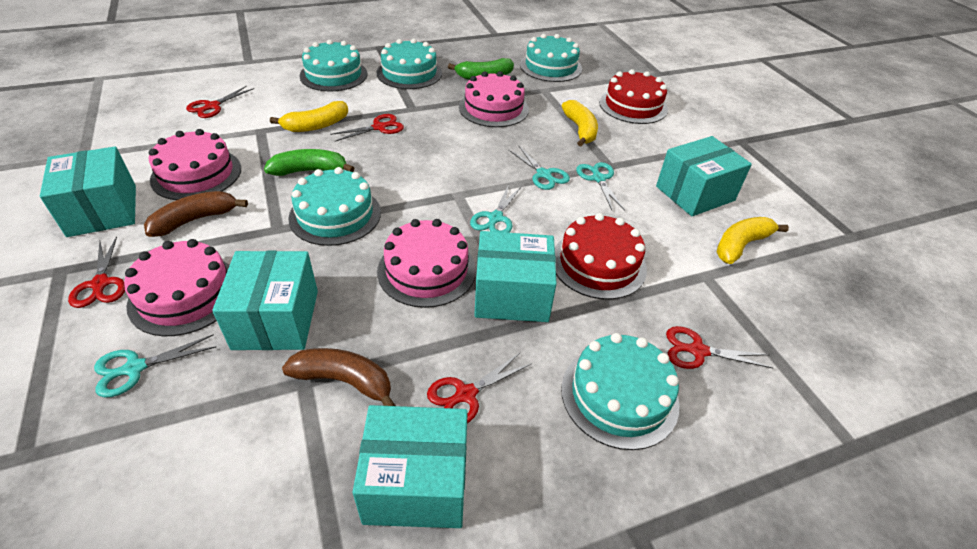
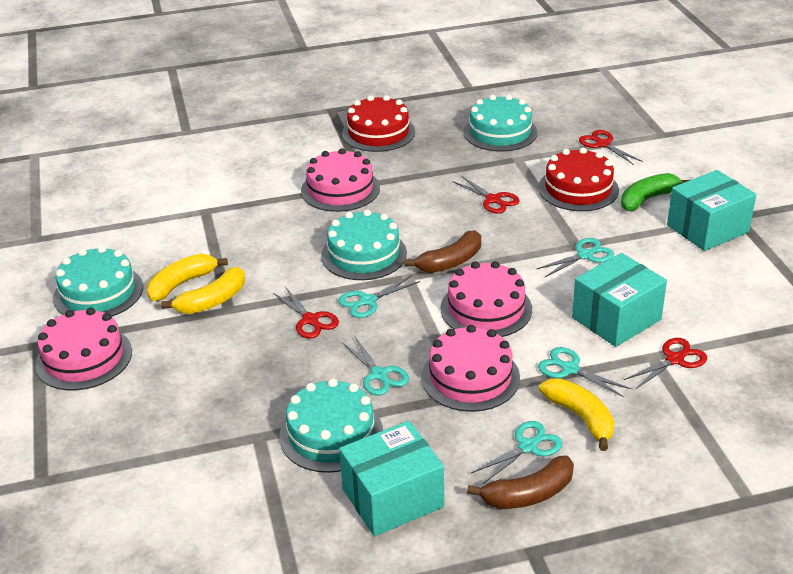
green banana: 2 -> 1
red scissors: 5 -> 4
turquoise box: 5 -> 3
turquoise cake: 5 -> 4
turquoise scissors: 4 -> 5

